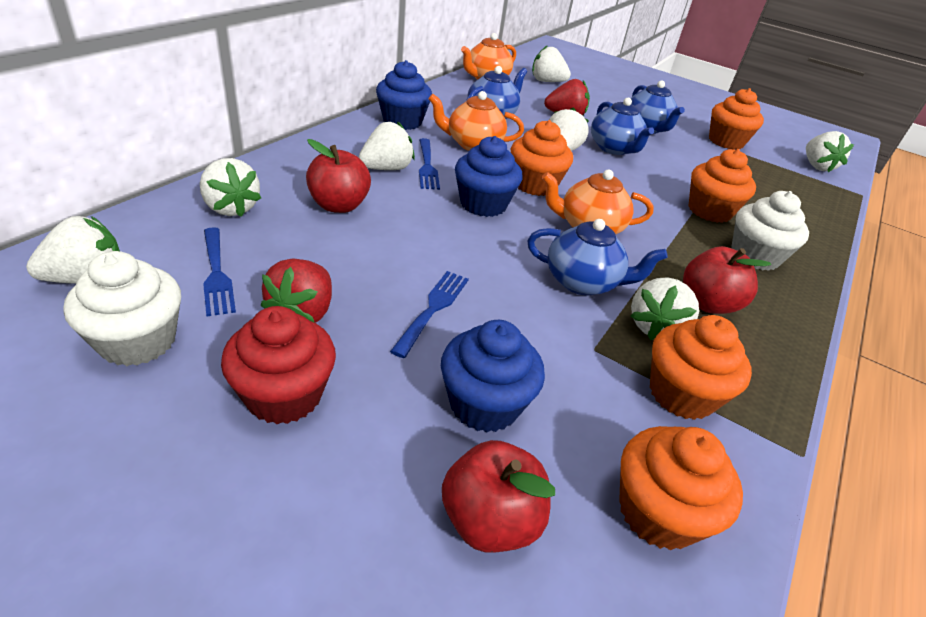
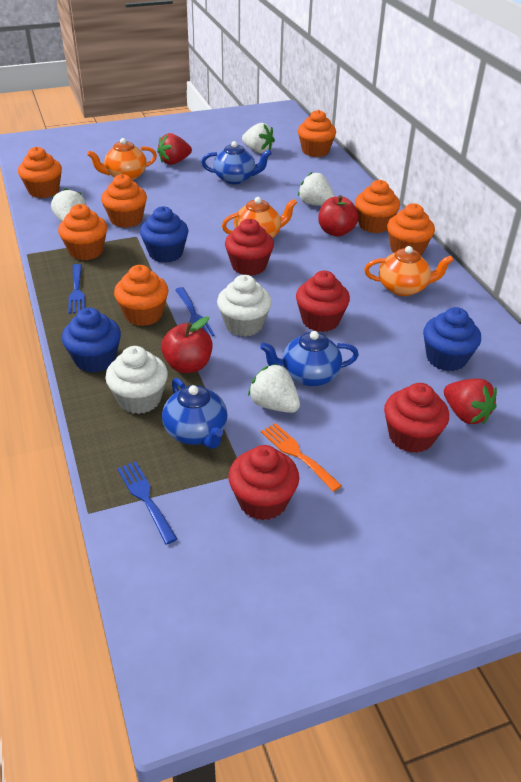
blue teapot: 4 -> 3
orange cupcake: 5 -> 7
orange fork: 0 -> 1
red apple: 3 -> 2
red cupcake: 1 -> 4
white strawberry: 7 -> 4

